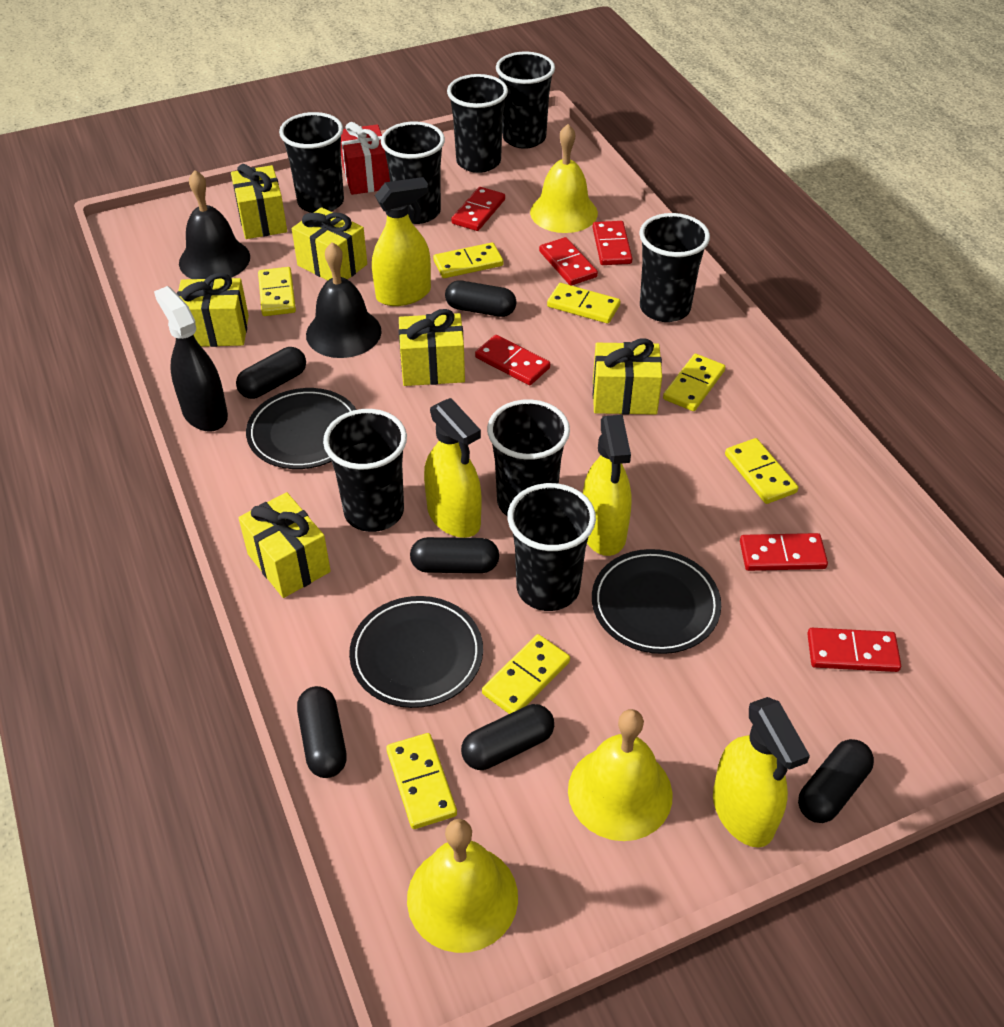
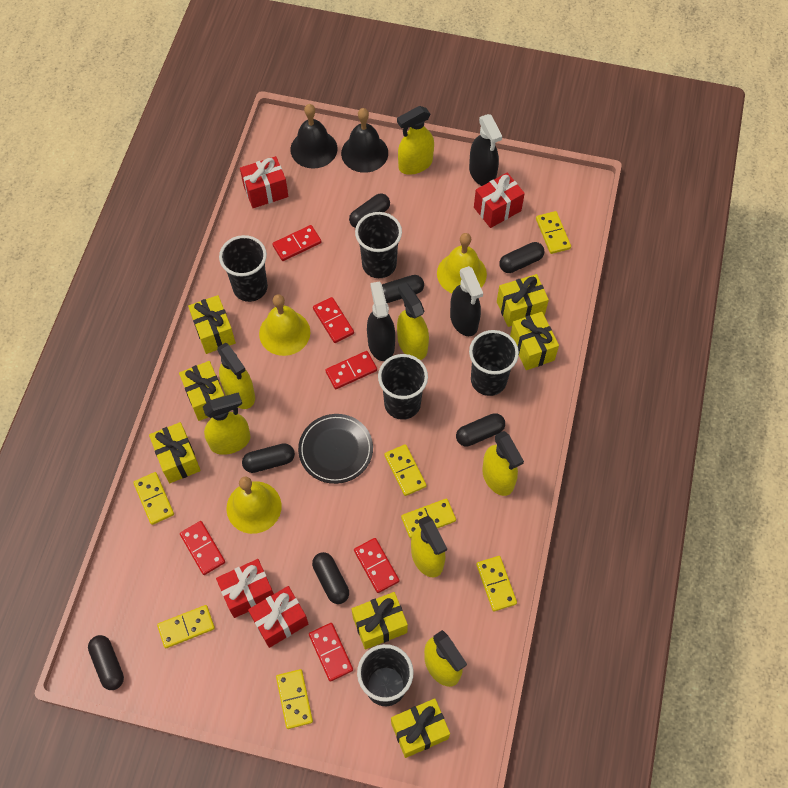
black capsule: 6 -> 7
black cup: 8 -> 5
black plate: 3 -> 1
black spray bottle: 1 -> 3
red gift: 1 -> 4
yellow gift: 6 -> 7
yellow spray bottle: 4 -> 7

